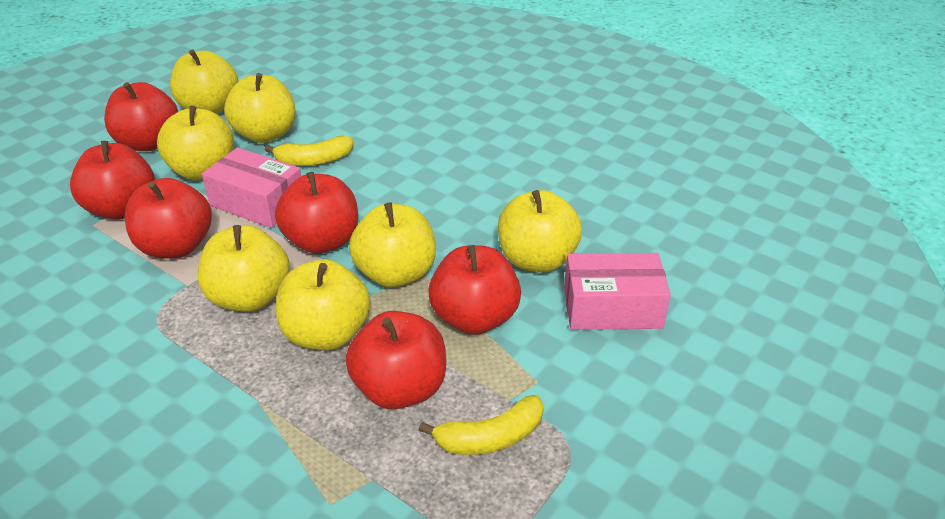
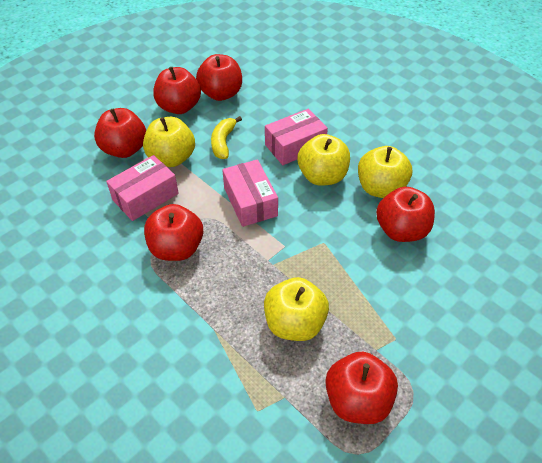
pink box: 2 -> 3
yellow apple: 7 -> 4
yellow banana: 2 -> 1

